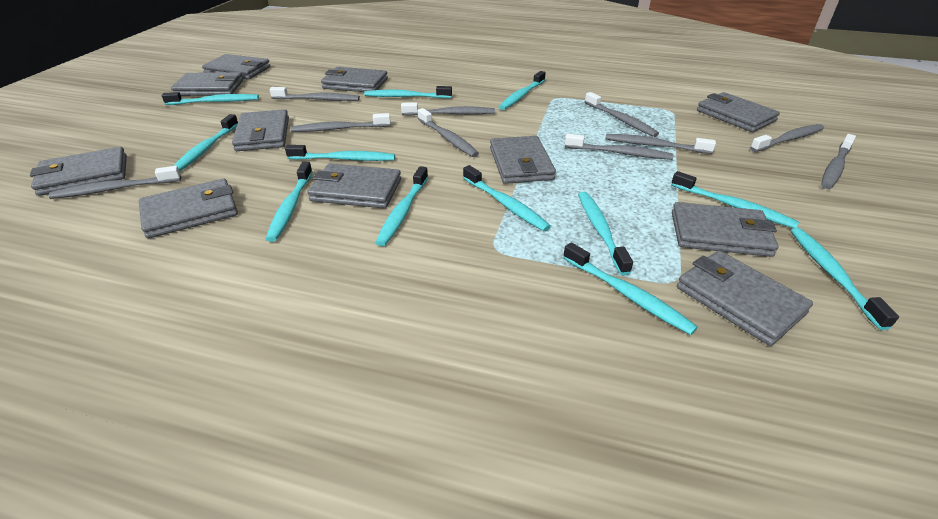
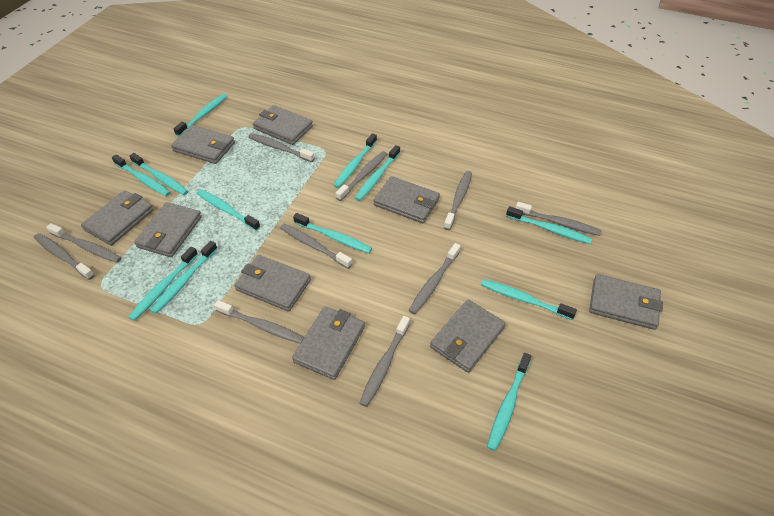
grey wallet: 11 -> 9

